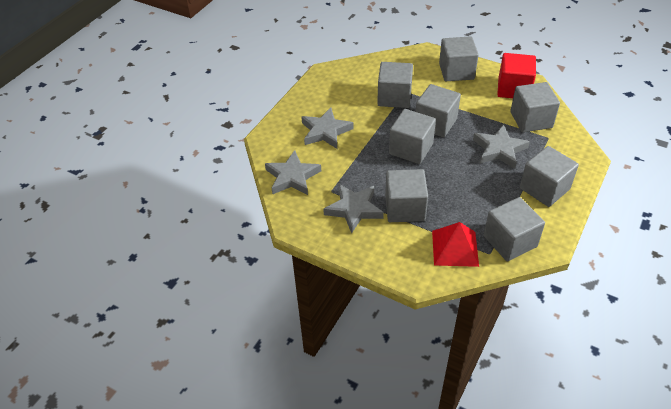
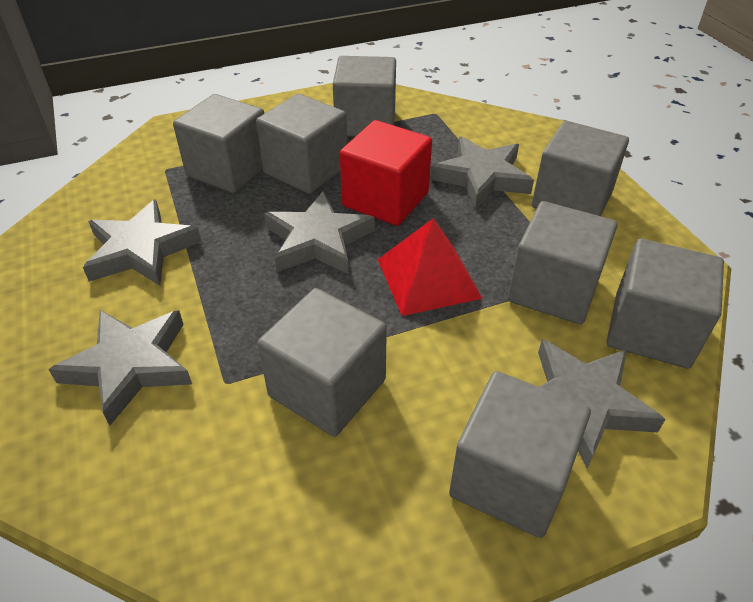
grey star: 4 -> 5

